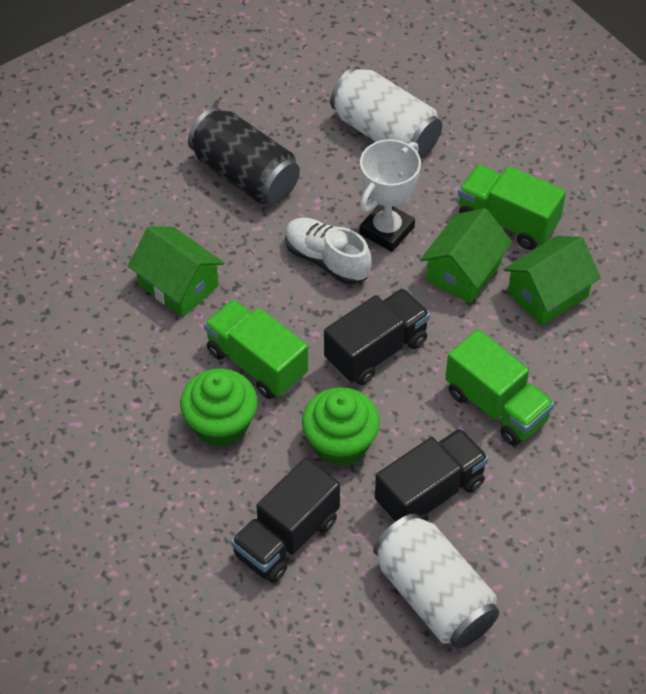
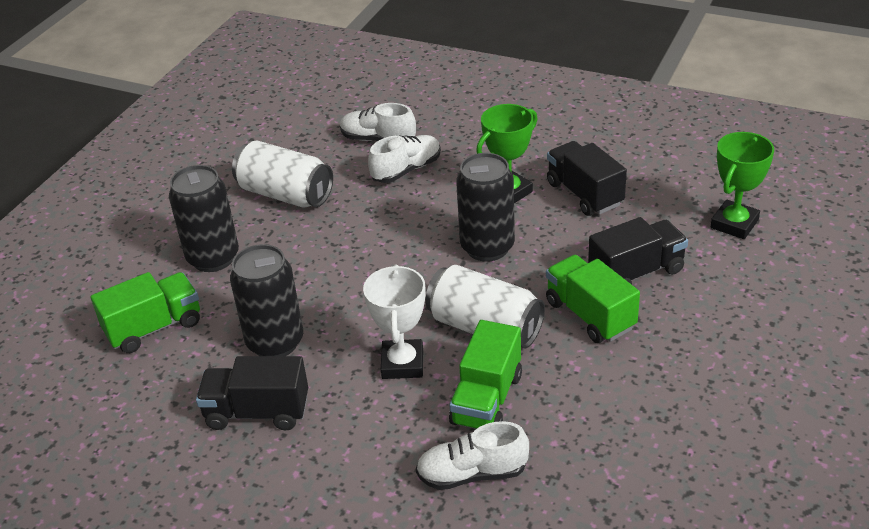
black can: 1 -> 3
green cupcake: 2 -> 0
green house: 3 -> 0
green trophy: 0 -> 2
white shoe: 1 -> 3

